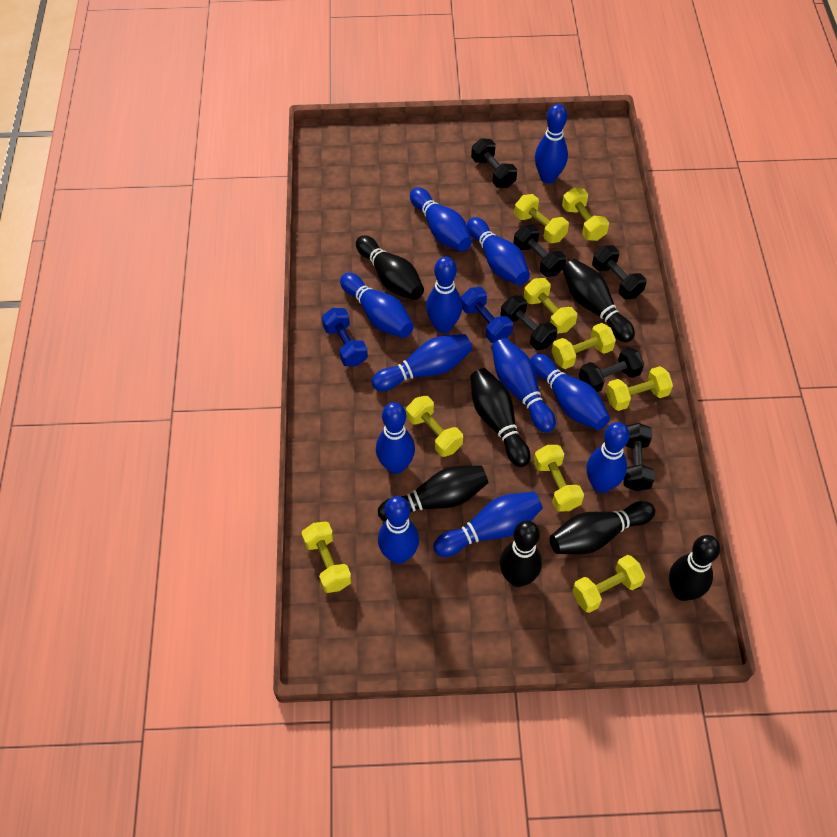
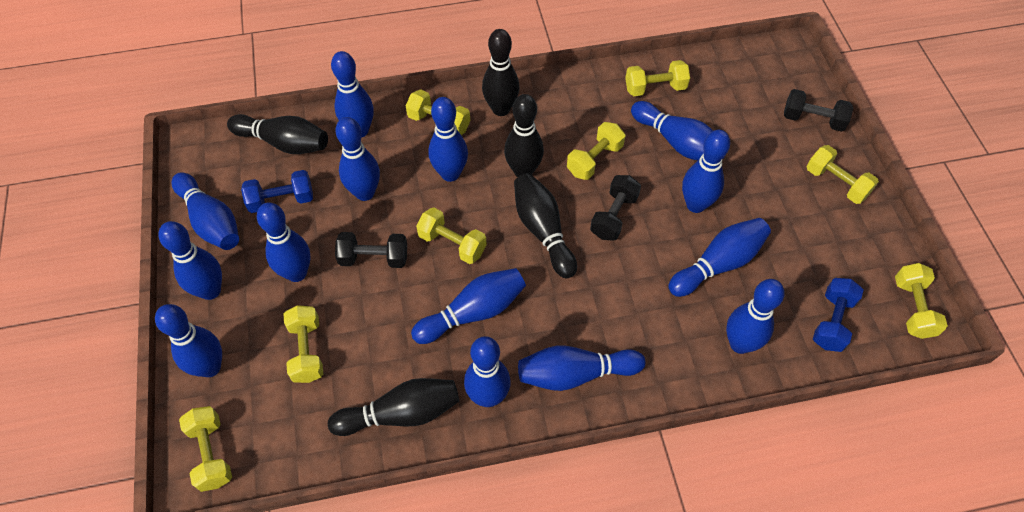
black bowling pin: 7 -> 5
black dumbbell: 6 -> 3
blue bowling pin: 12 -> 14
yellow dumbbell: 9 -> 8

